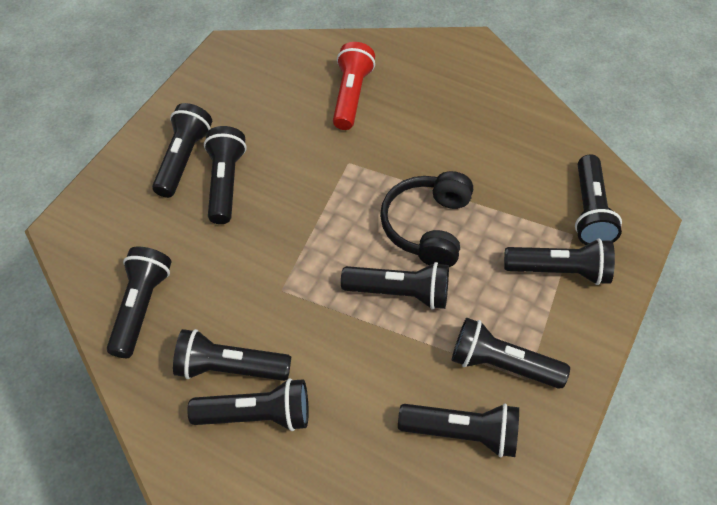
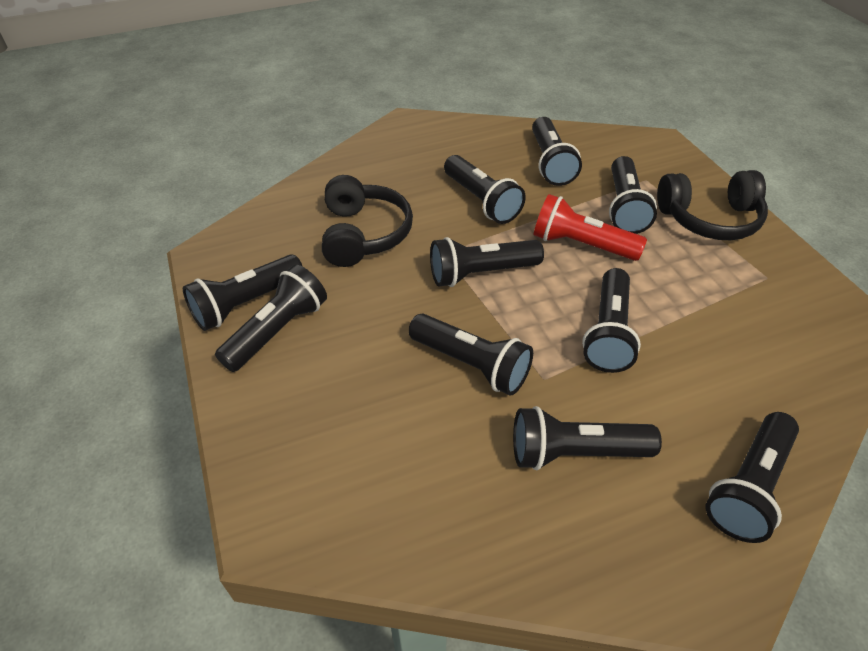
black headphones: 1 -> 2

